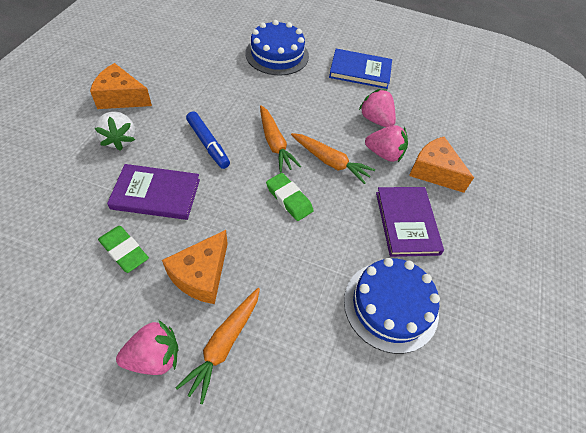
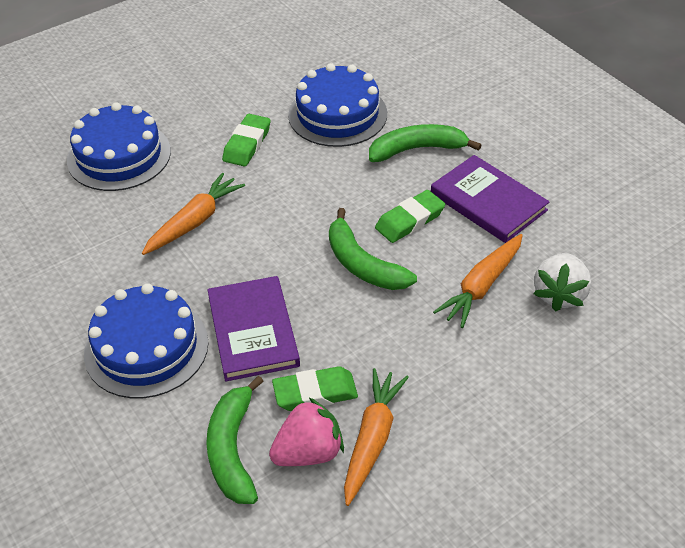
blue book: 1 -> 0
blue cake: 2 -> 3
blue marker: 1 -> 0
green banana: 0 -> 3
green eraser: 2 -> 3
orange cheese: 3 -> 0
pink strawberry: 3 -> 1

